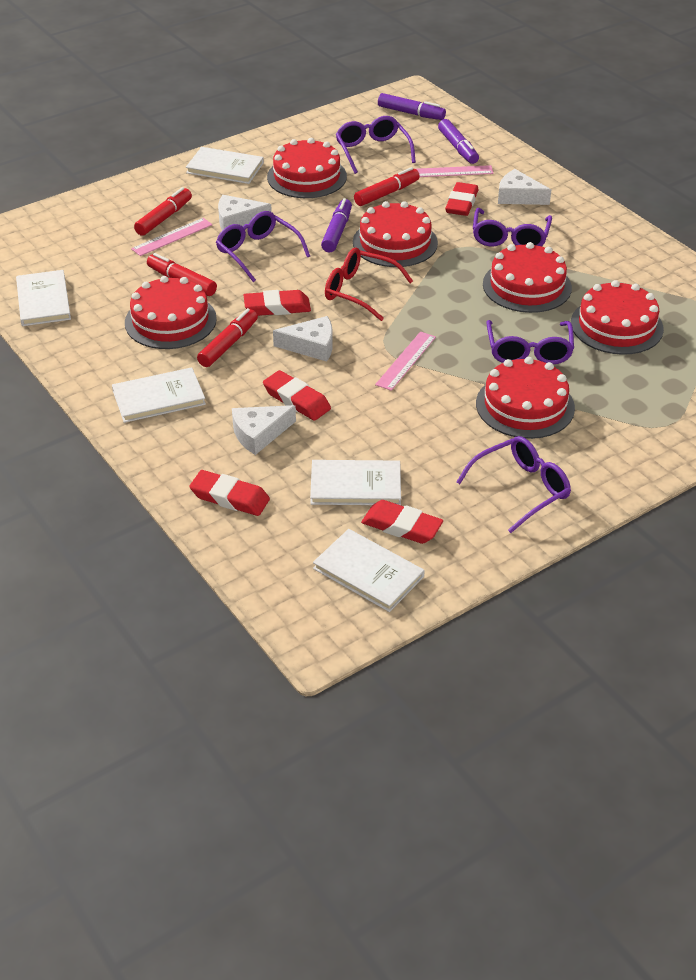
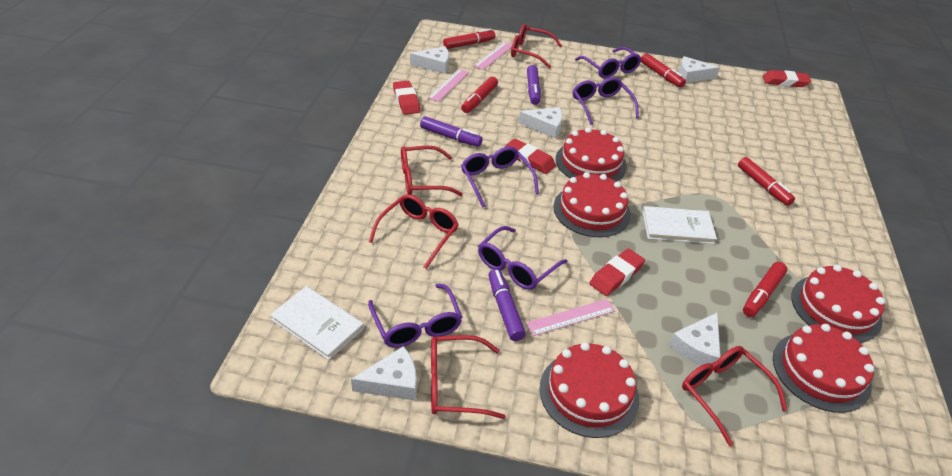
red cake: 6 -> 5
red eraser: 5 -> 4
red glasses: 1 -> 5
red marker: 4 -> 5
white book: 5 -> 2
white cheese: 4 -> 5

